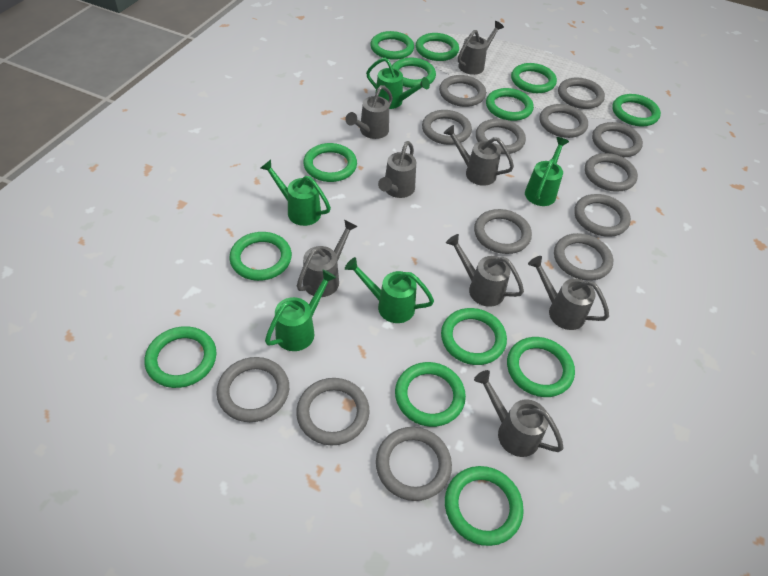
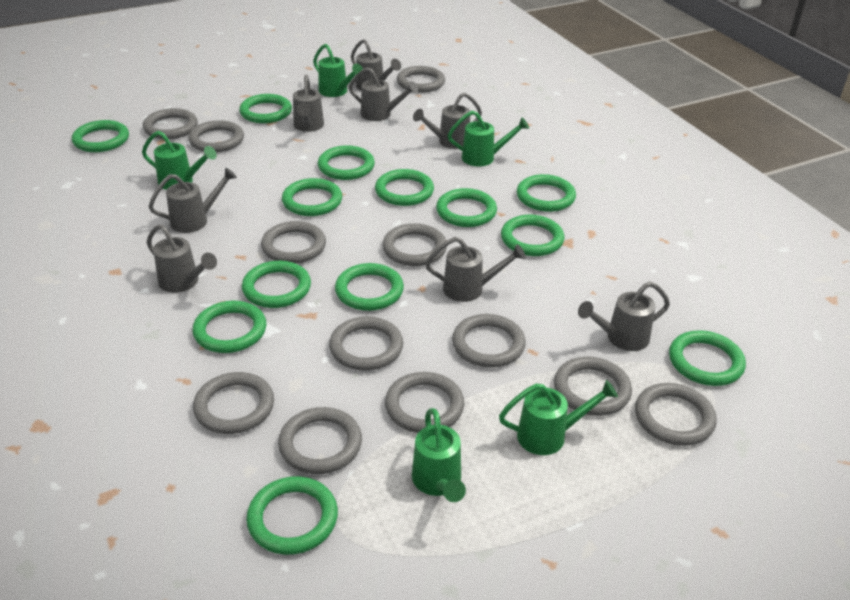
grey ring: 13 -> 12

